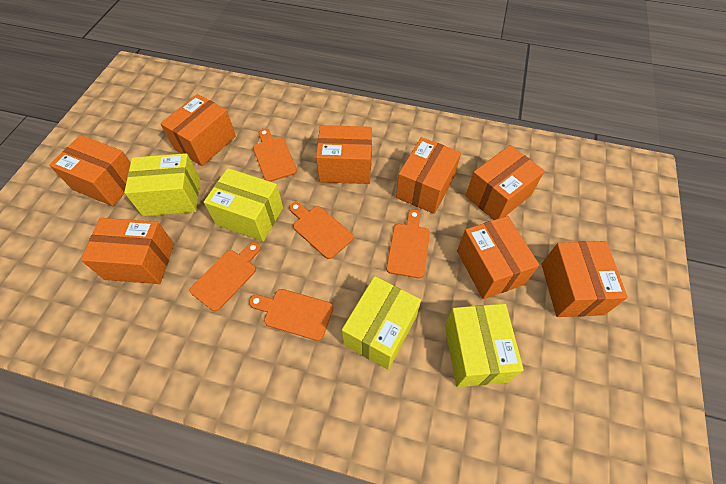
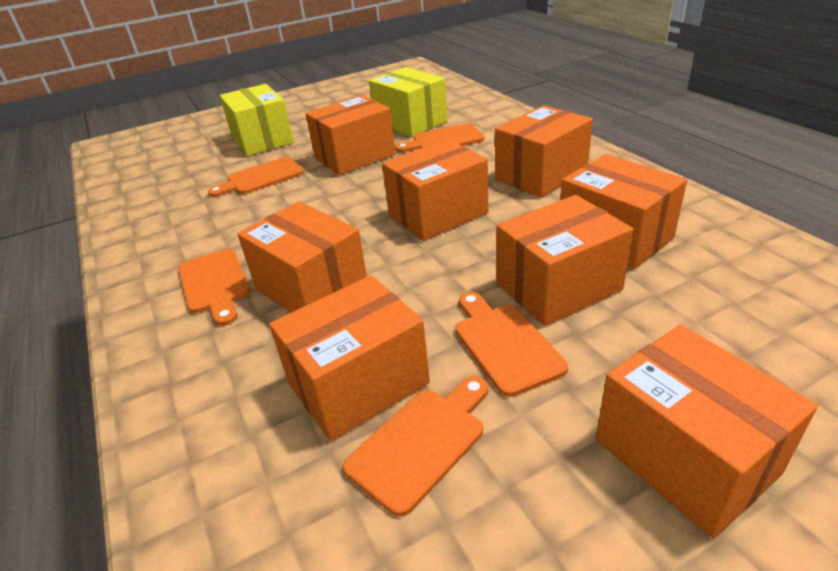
yellow box: 4 -> 2

